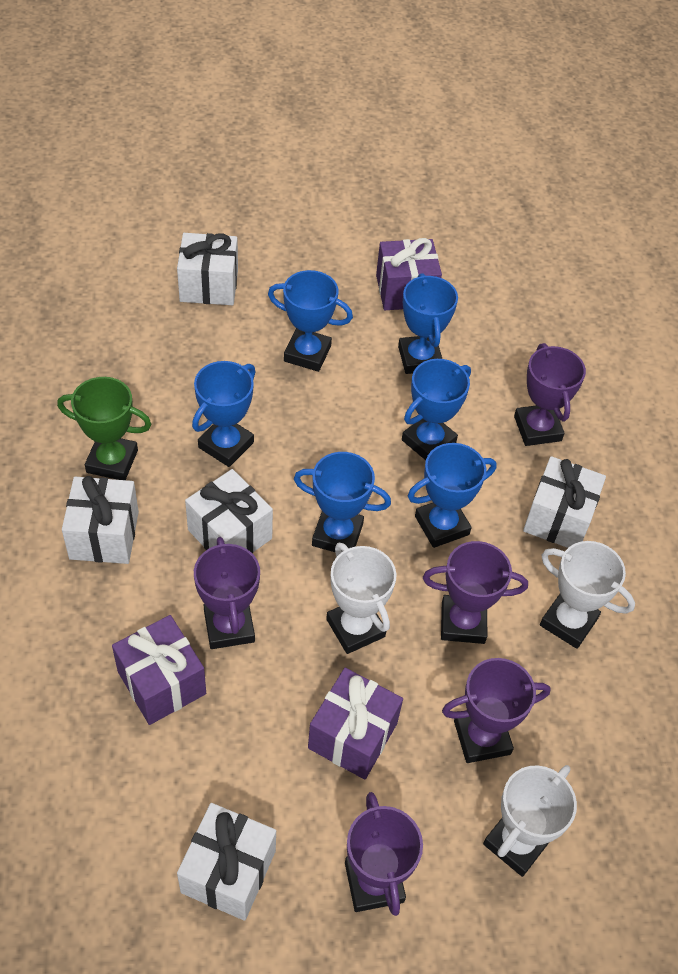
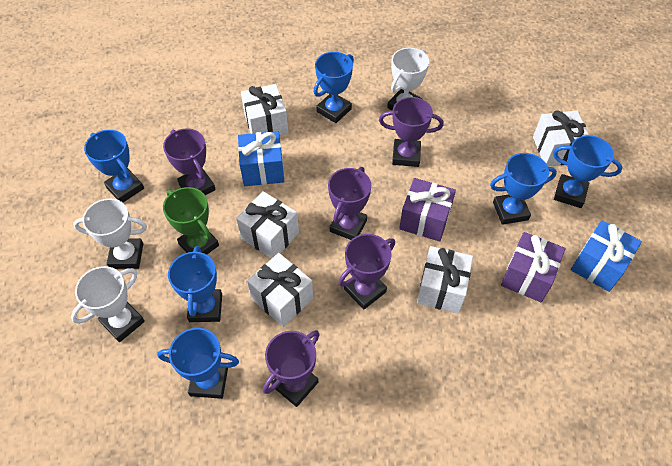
blue gift: 0 -> 2
purple gift: 3 -> 2

